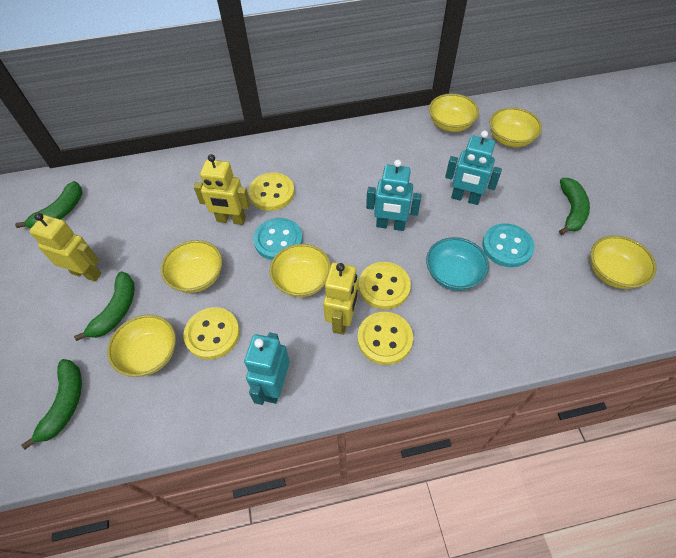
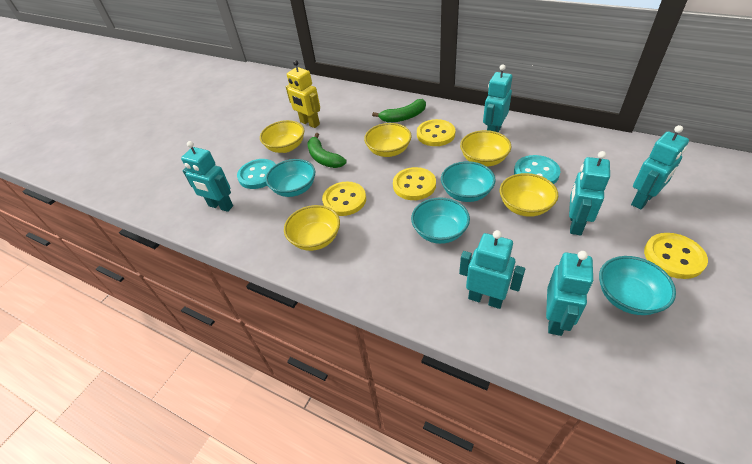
green banana: 4 -> 2
turquoise bowl: 1 -> 4
turquoise robot: 3 -> 6
yellow bowl: 6 -> 5
yellow robot: 3 -> 1

